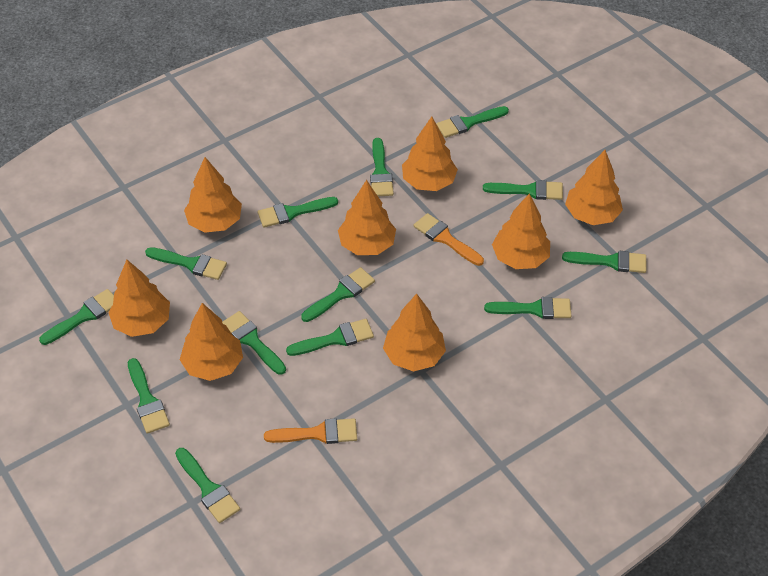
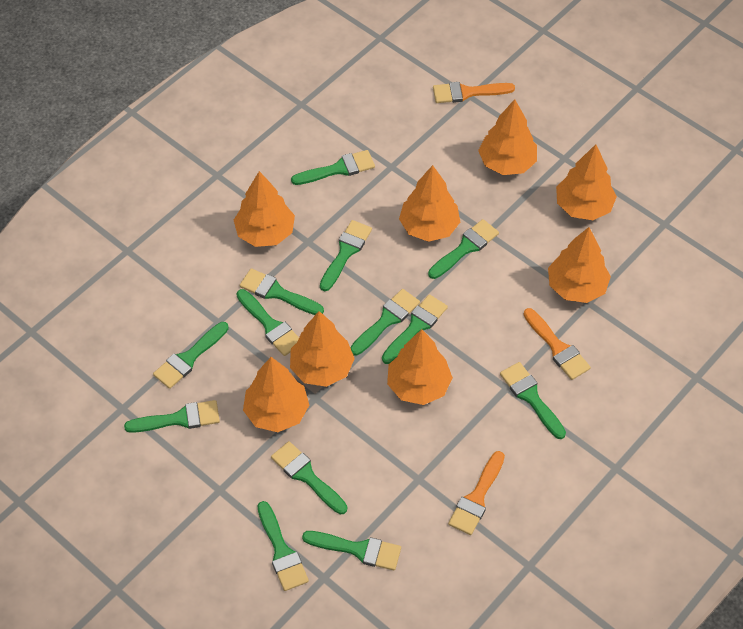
orange brush: 2 -> 3

